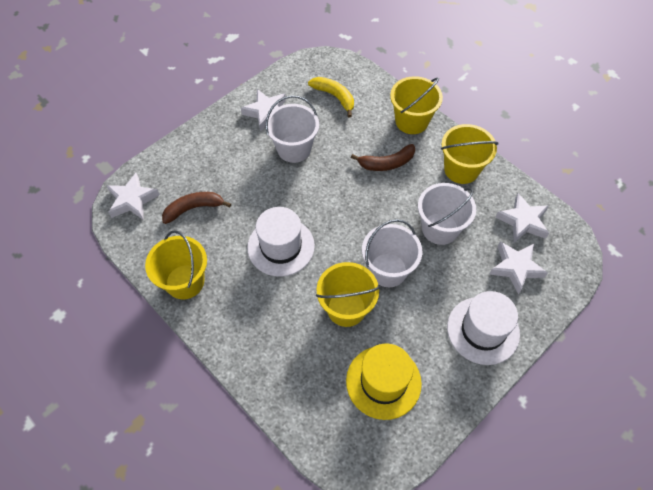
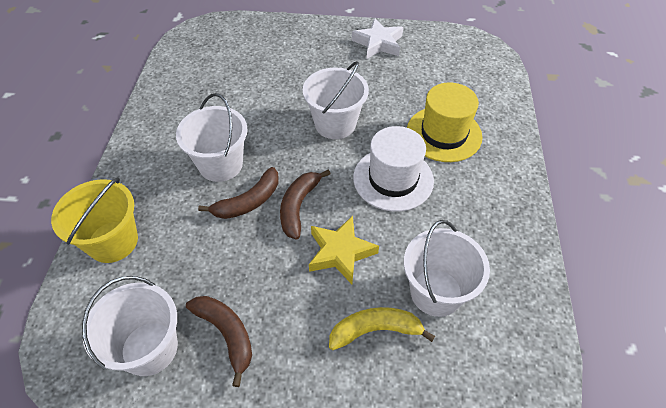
brown banana: 2 -> 3
white bucket: 3 -> 4
white hat: 2 -> 1
white star: 4 -> 1
yellow bucket: 4 -> 1
yellow star: 0 -> 1

